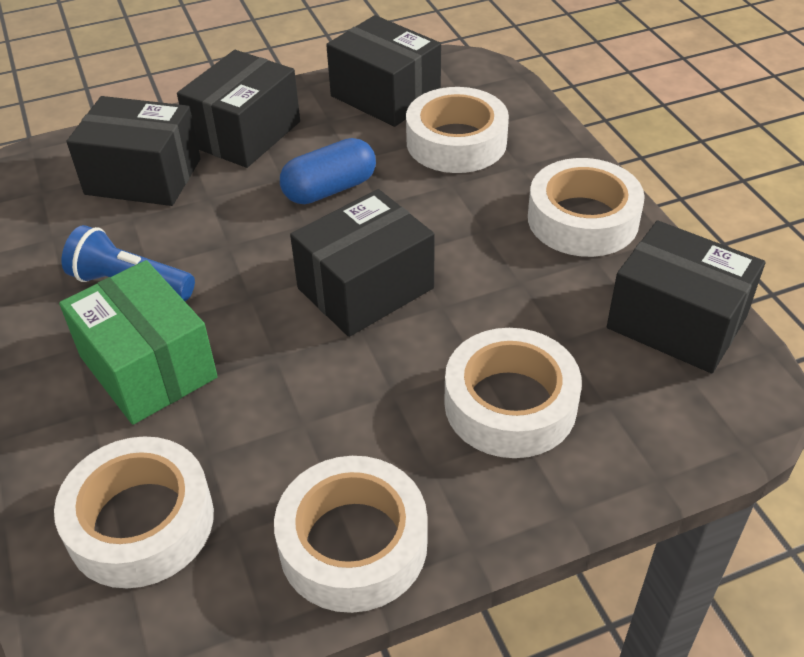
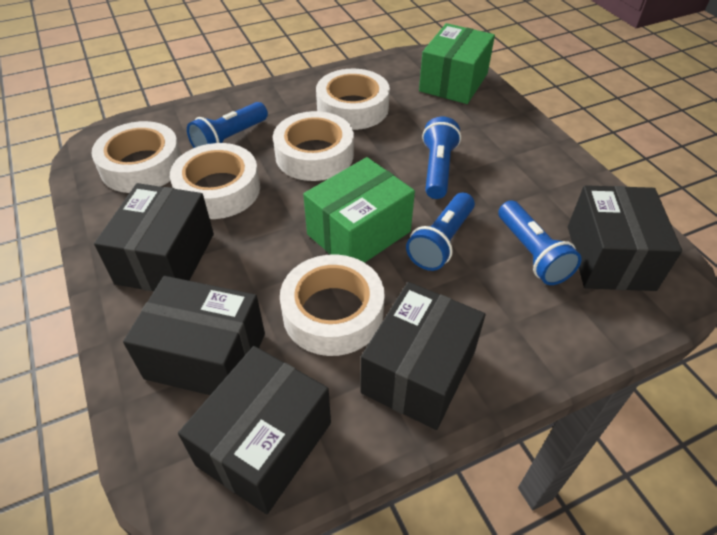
blue capsule: 1 -> 0
blue flashlight: 1 -> 4
green box: 1 -> 2

